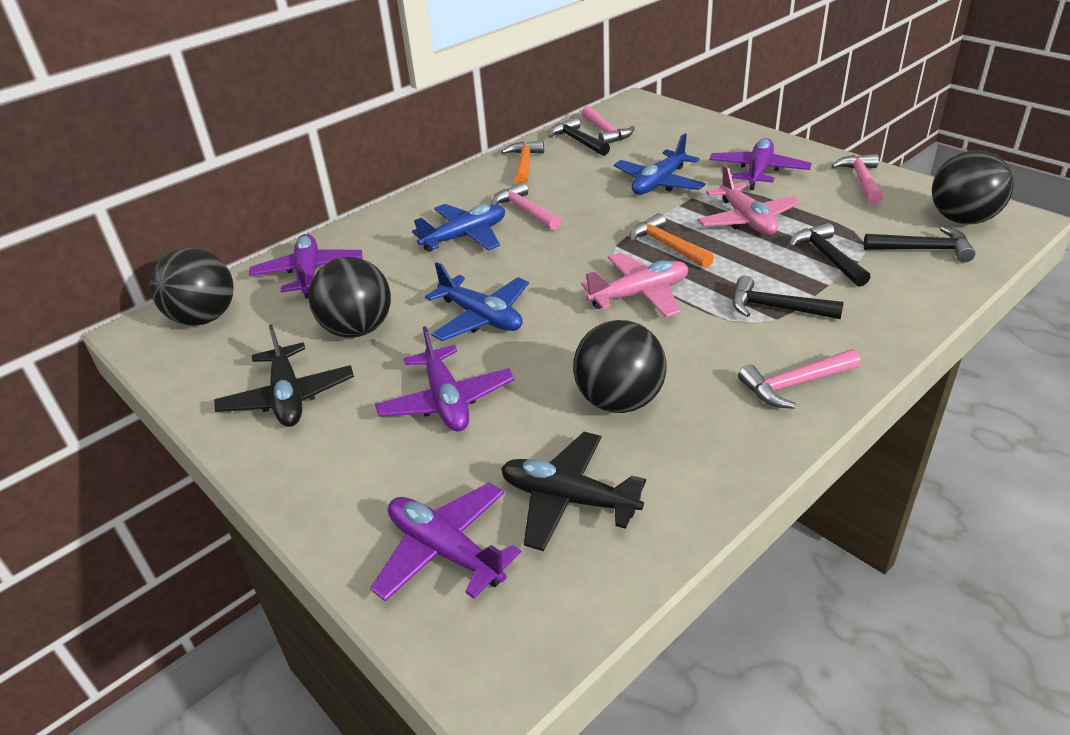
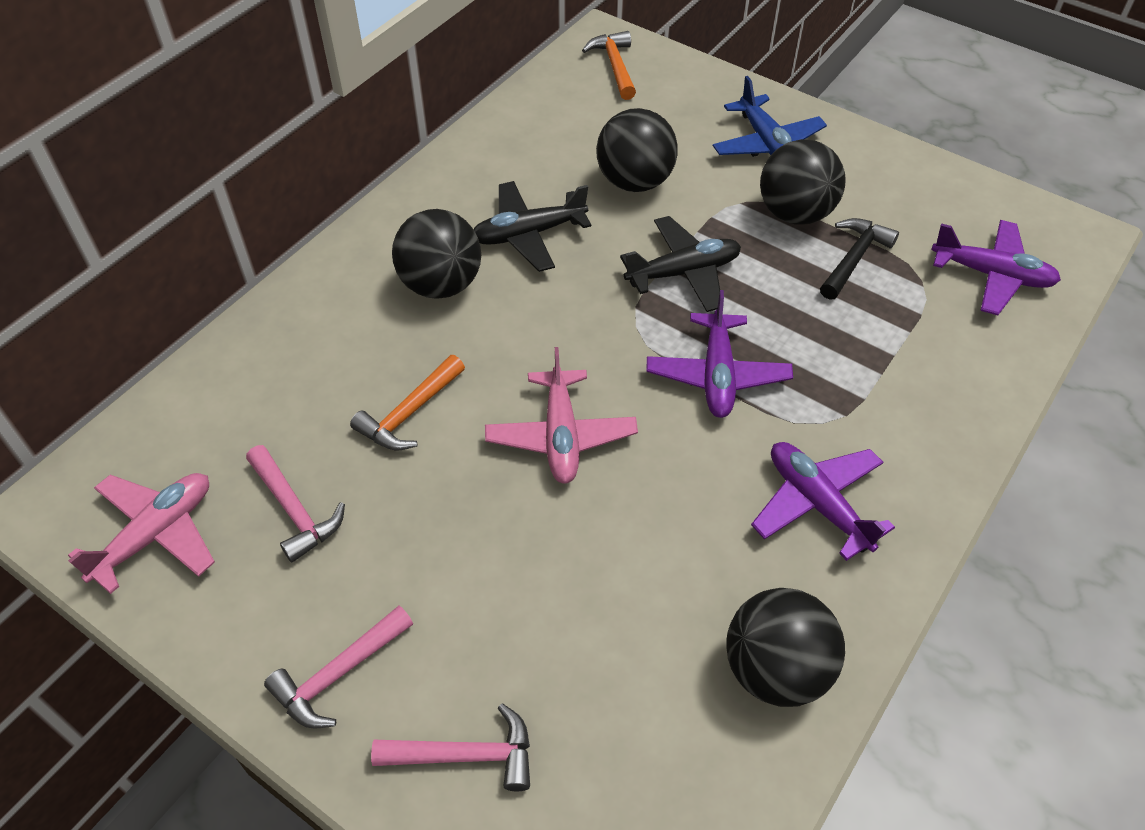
black hammer: 4 -> 1
blue plane: 3 -> 1
pink hammer: 4 -> 3
purple plane: 4 -> 3

